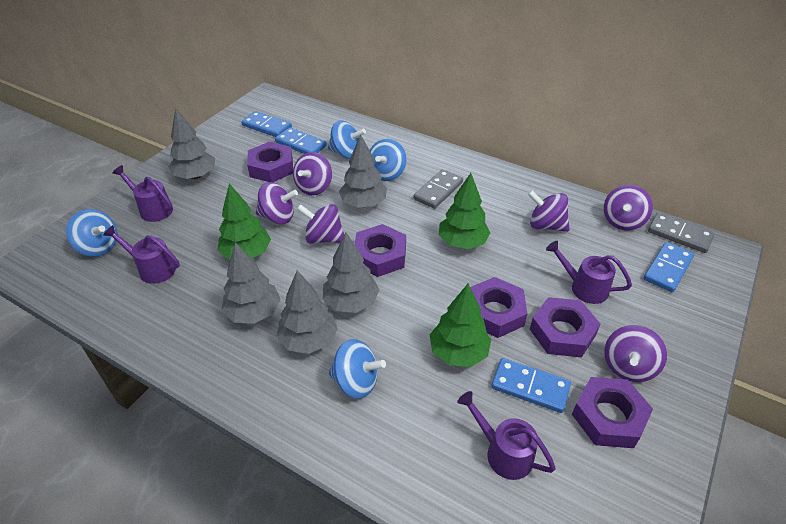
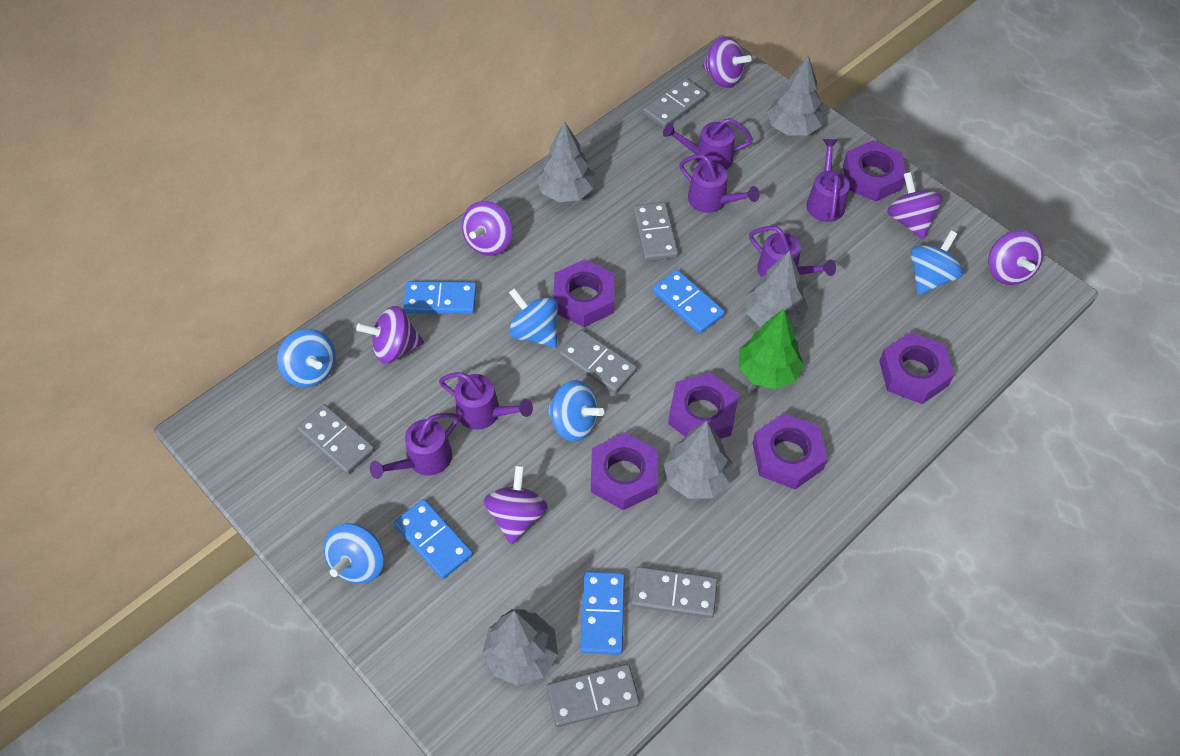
blue spinning top: 4 -> 5
green tree: 3 -> 1
grey domino: 2 -> 6
purple nut: 5 -> 6
purple watering can: 4 -> 6

